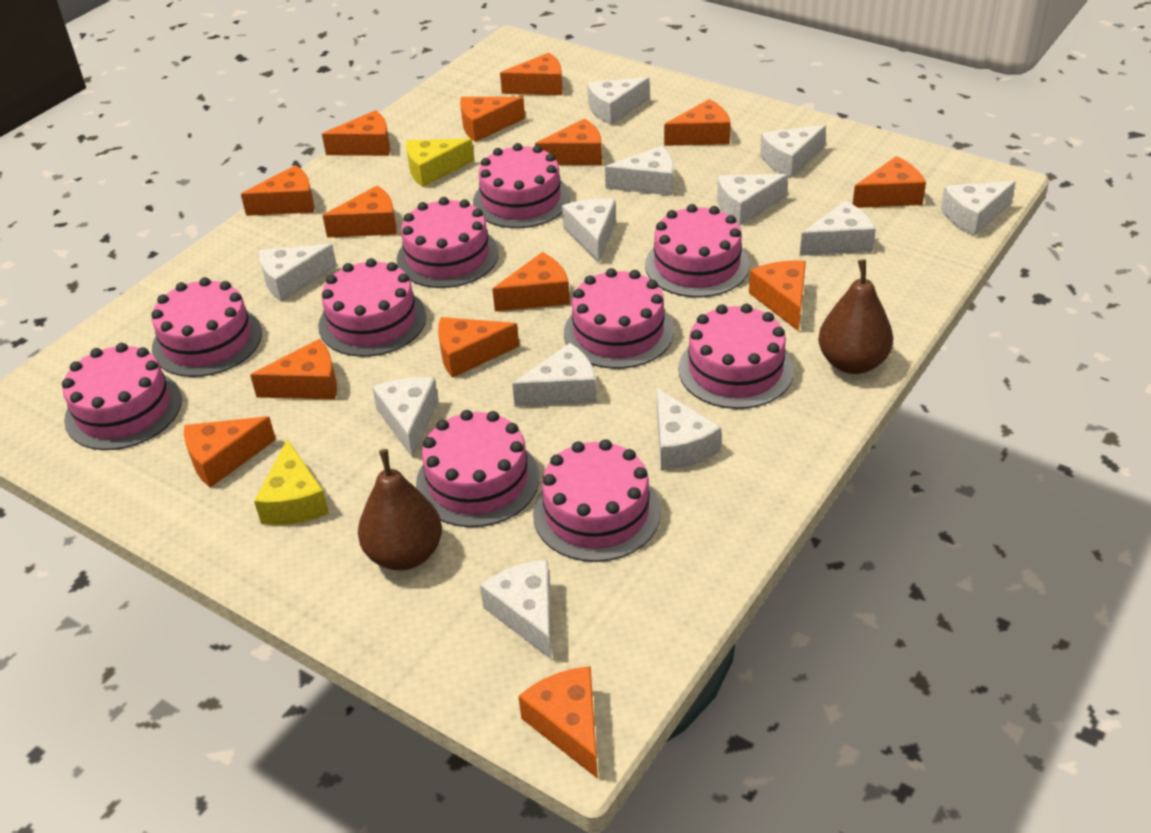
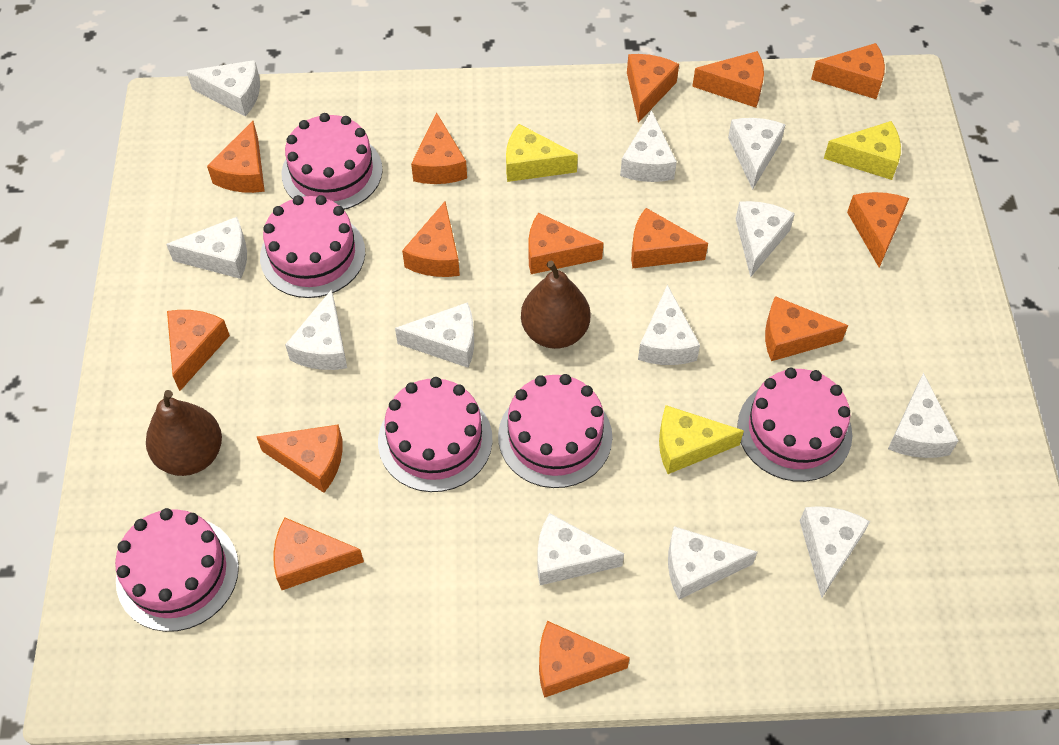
pink cake: 10 -> 6
yellow cheese: 2 -> 3

